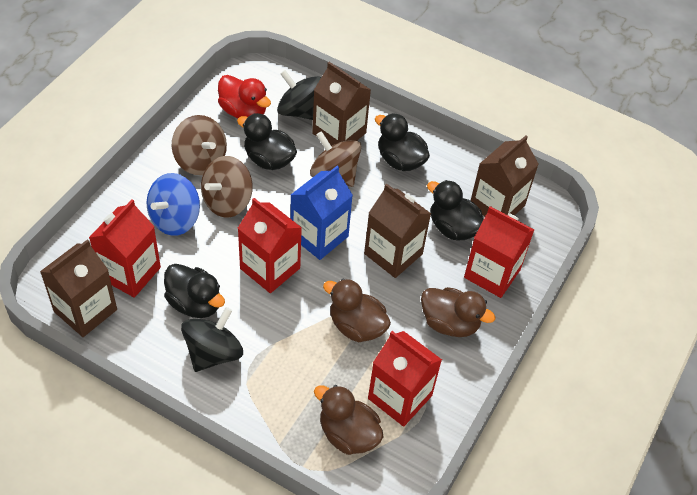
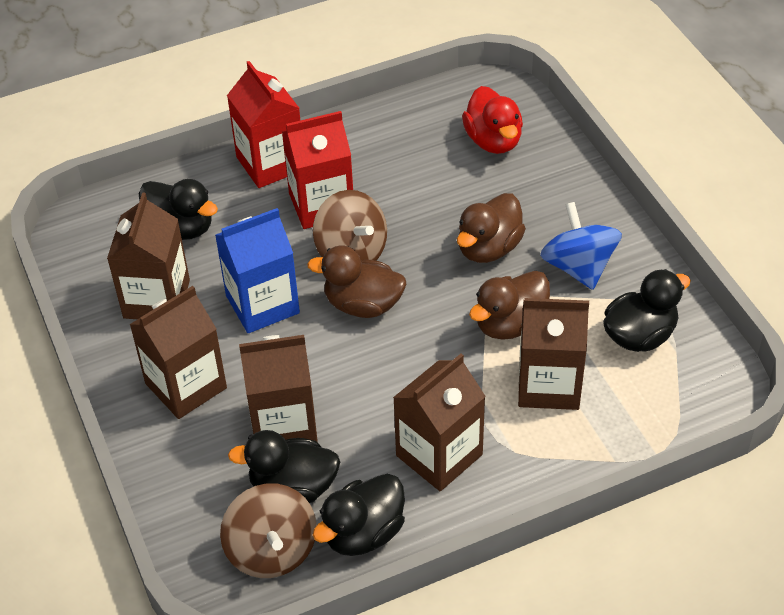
black spinning top: 2 -> 0
brown carton: 4 -> 5
brown spinning top: 3 -> 2
red carton: 4 -> 2

